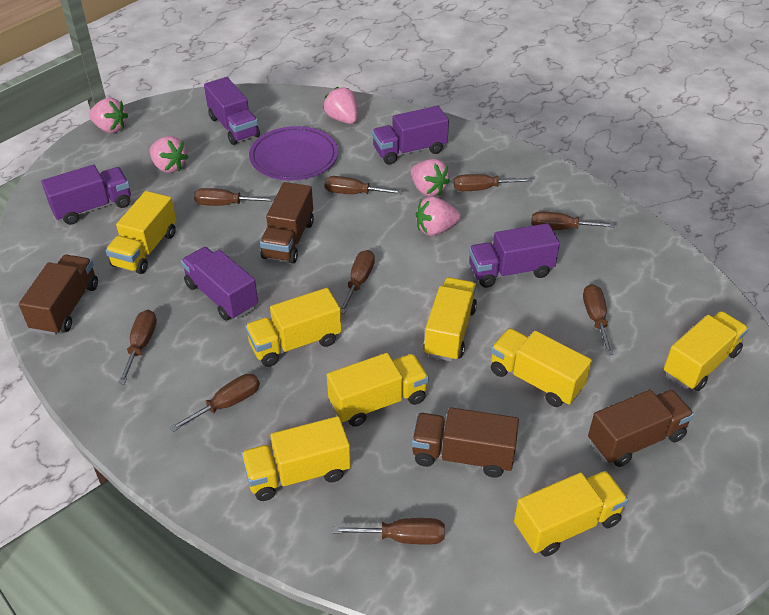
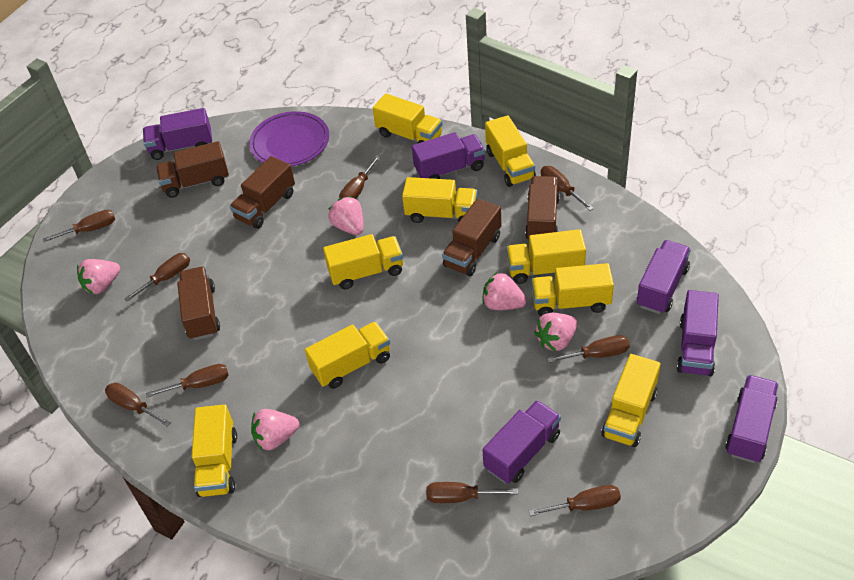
brown truck: 4 -> 5
purple truck: 5 -> 6
yellow truck: 8 -> 9

